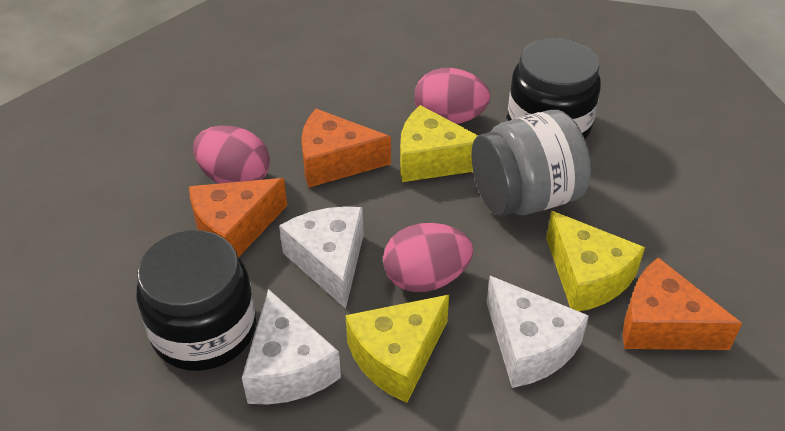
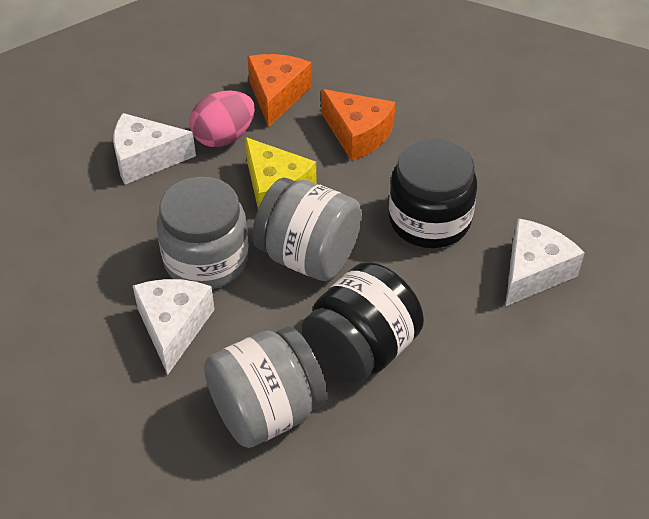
grey jar: 1 -> 3
orange cheese: 3 -> 2
pink egg: 3 -> 1
yellow cheese: 3 -> 1

